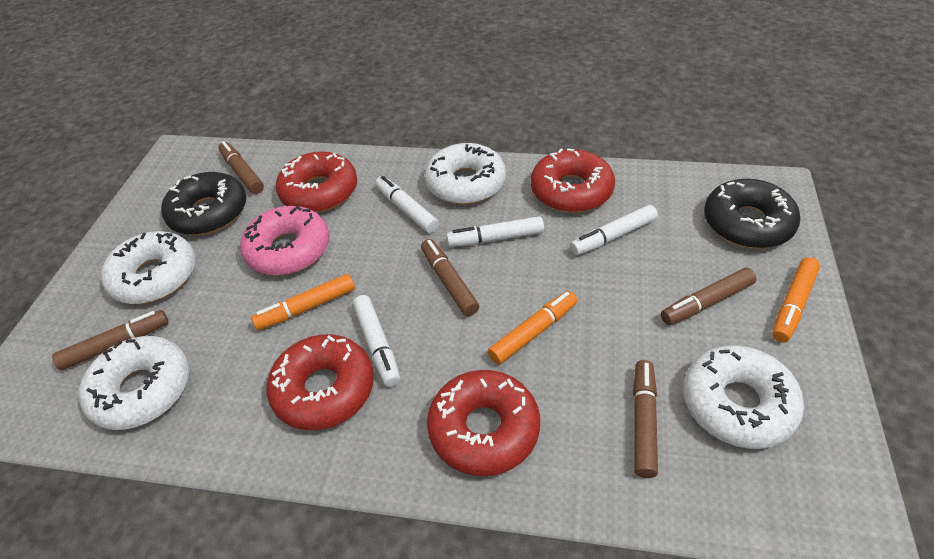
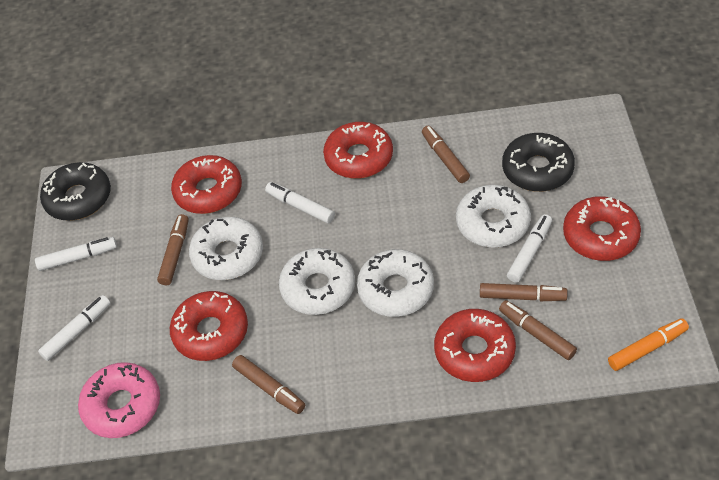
orange marker: 3 -> 1
red donut: 4 -> 5

